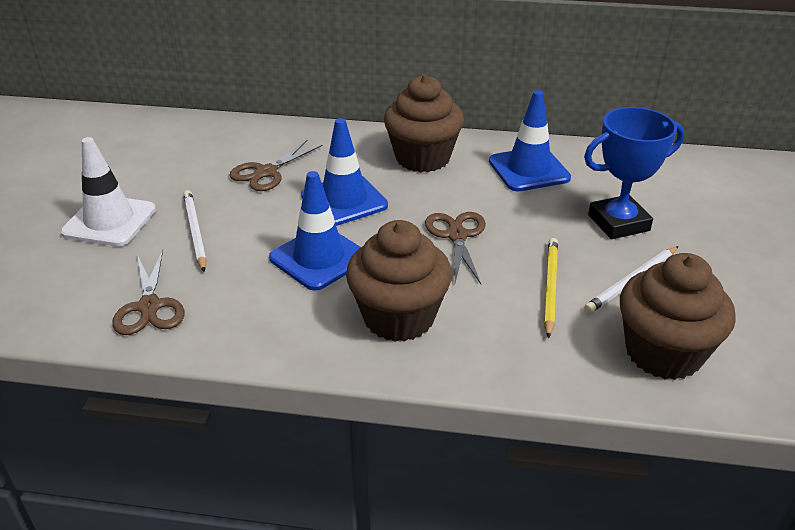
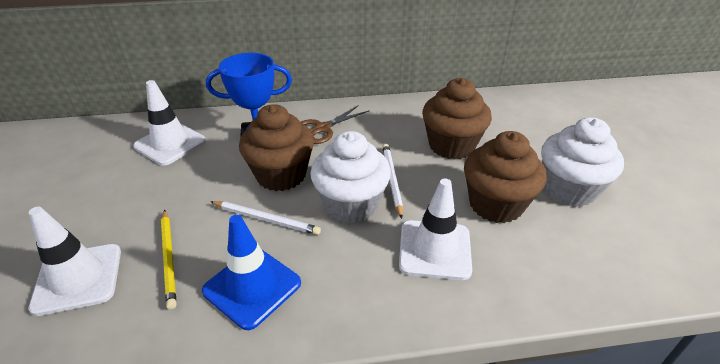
blue traffic cone: 3 -> 1
brown scissors: 3 -> 1
white cupcake: 0 -> 2
white traffic cone: 1 -> 3

